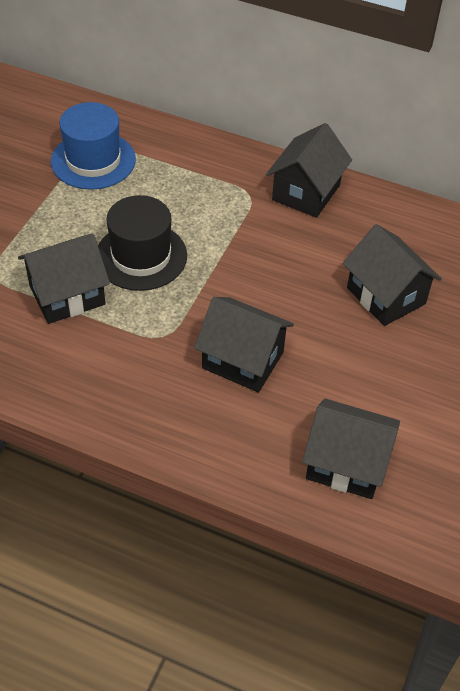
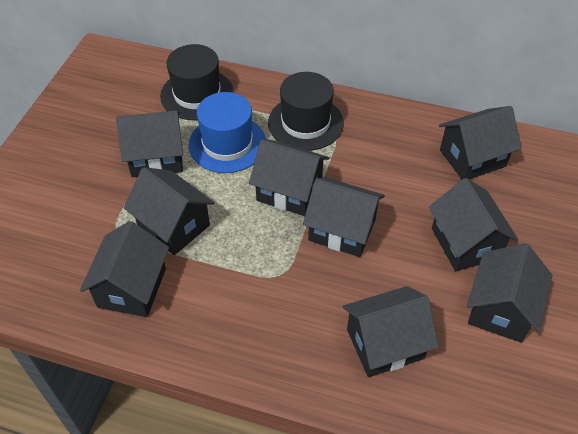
black hat: 1 -> 2
black house: 5 -> 9

